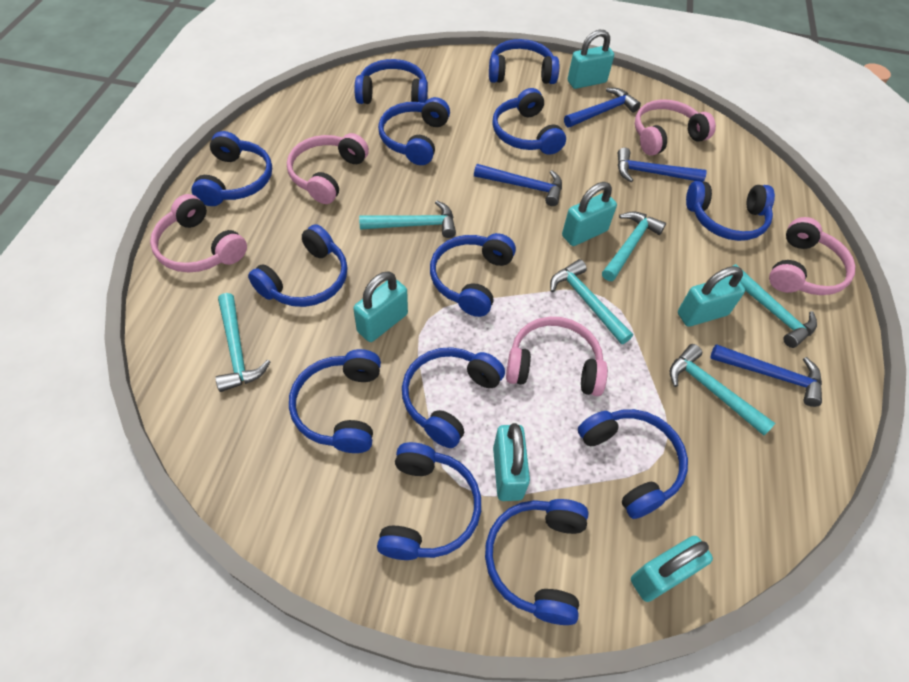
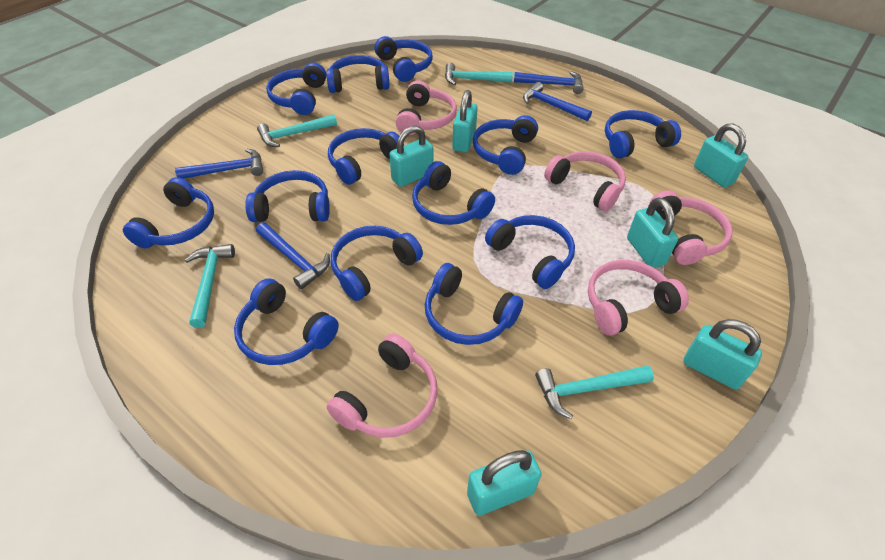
turquoise hammer: 6 -> 4

